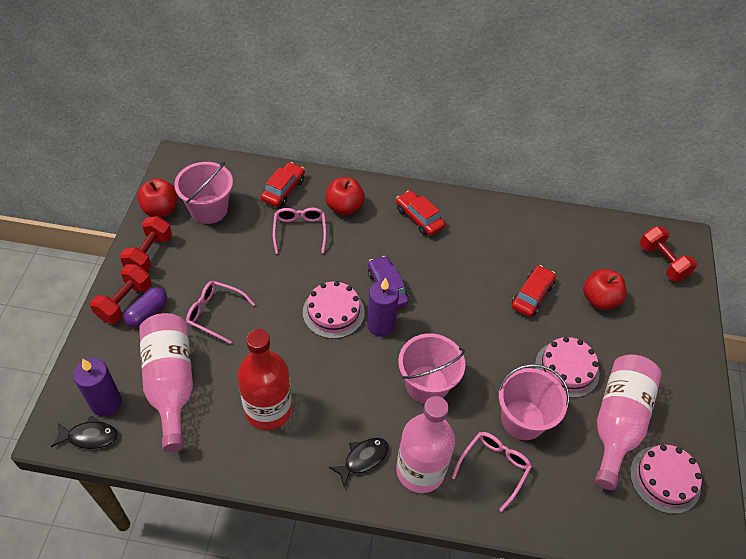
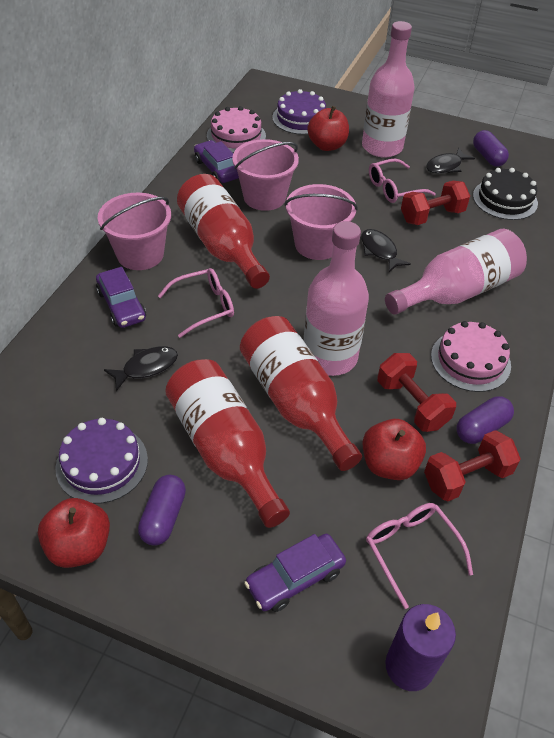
black cake: 0 -> 1
black fish: 2 -> 3
pink cake: 3 -> 2
purple cake: 0 -> 2
purple candle: 2 -> 1
purple capsule: 1 -> 3
purple car: 1 -> 3
red bottle: 1 -> 3
red car: 3 -> 0

